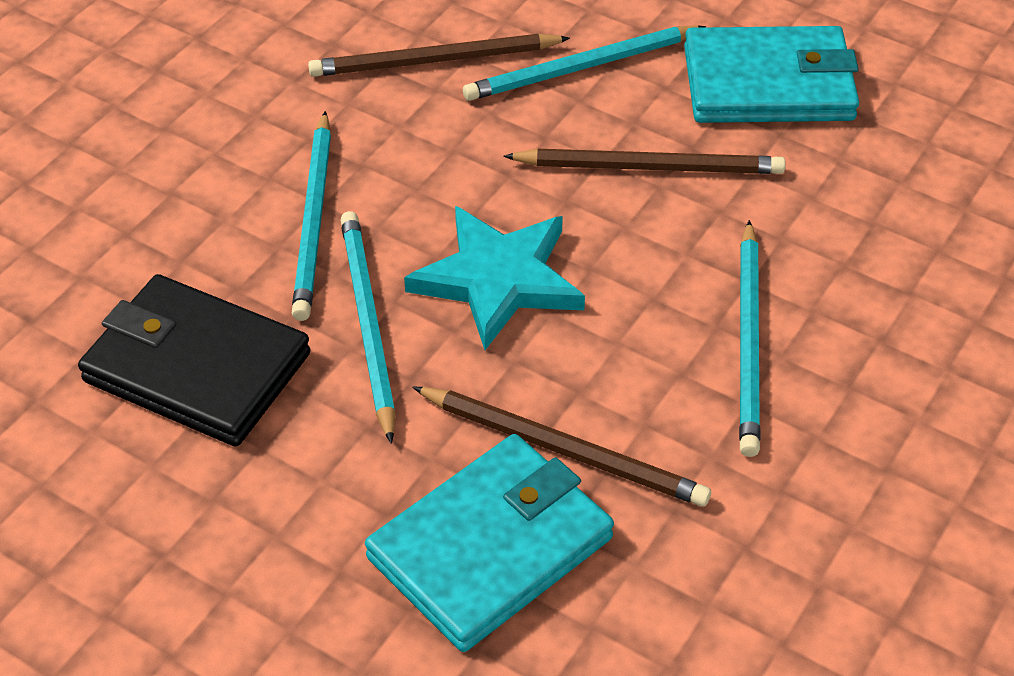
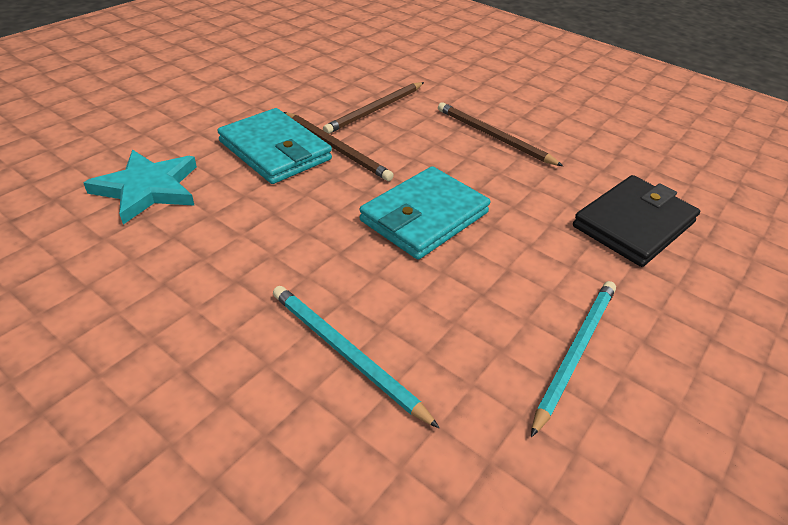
turquoise pencil: 4 -> 2

